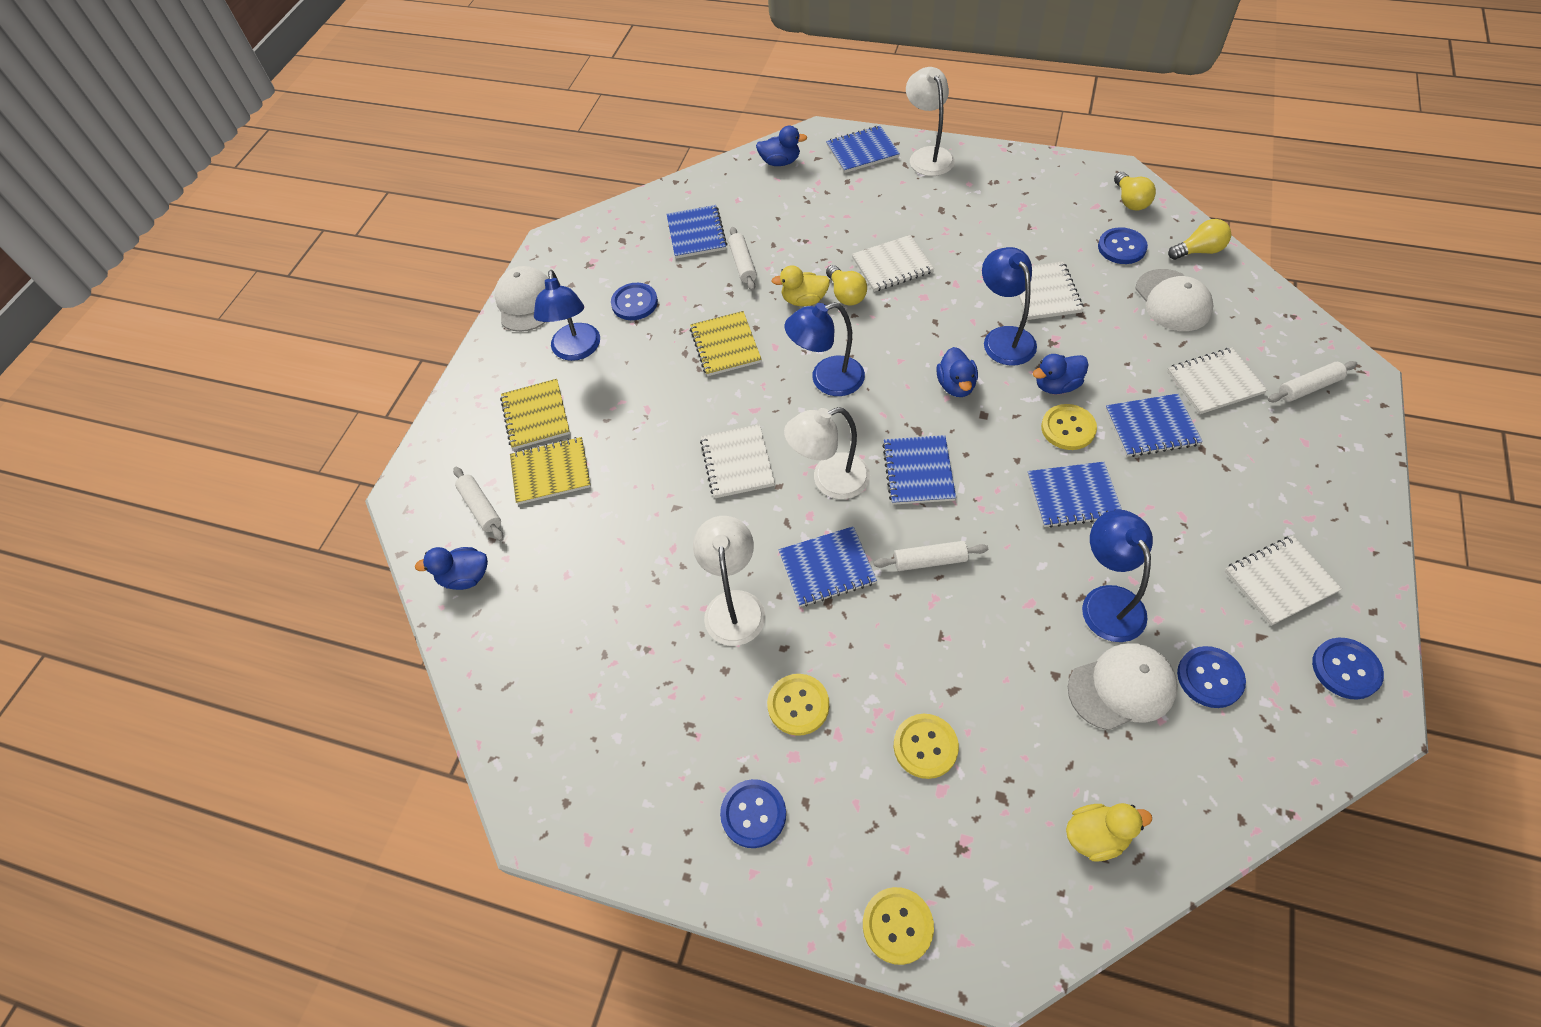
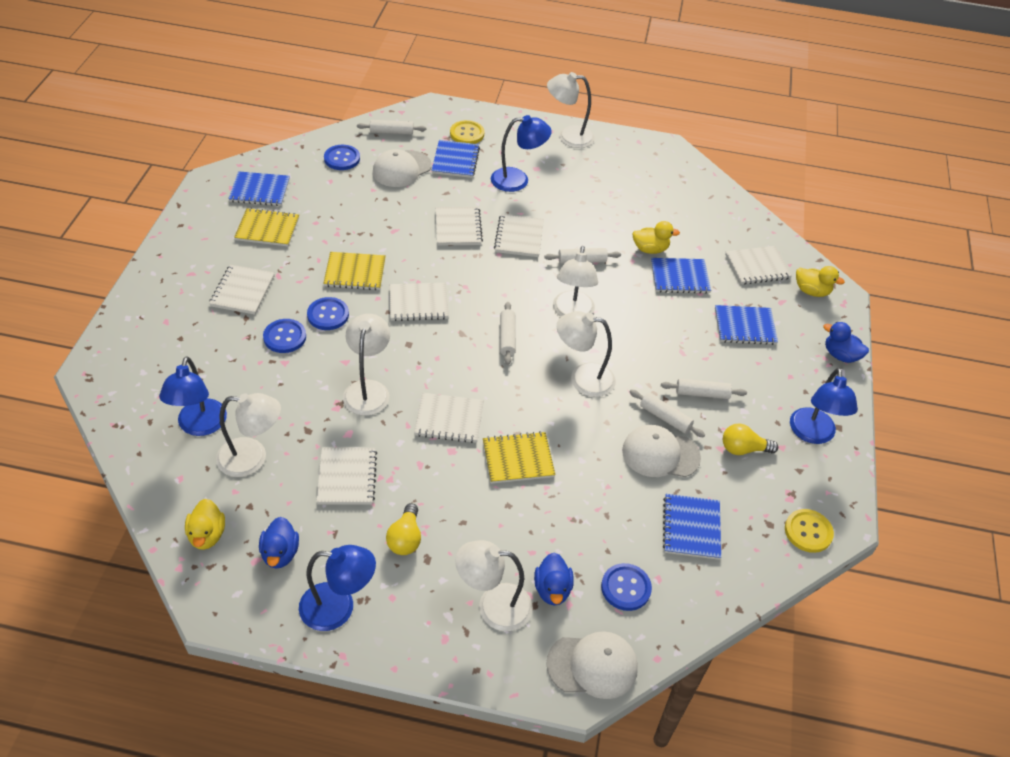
blue button: 5 -> 4
blue duck: 4 -> 3
blue notebook: 6 -> 5
white lamp: 3 -> 6
white notebook: 5 -> 7
white rolling pin: 4 -> 5
yellow button: 4 -> 2
yellow duck: 2 -> 3
yellow light bulb: 3 -> 2

